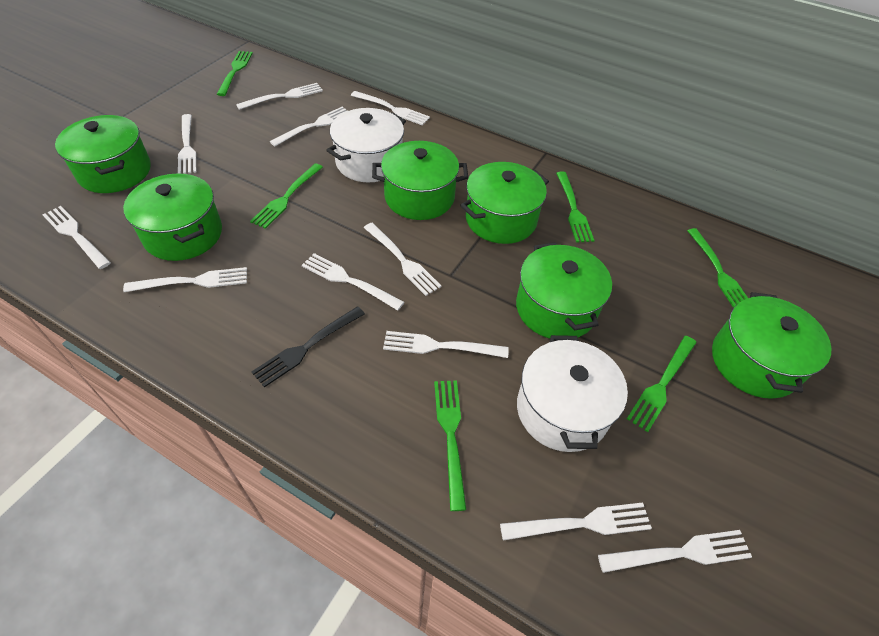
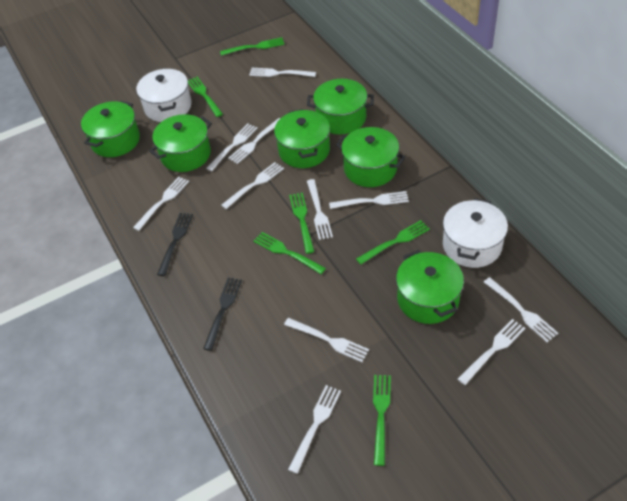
black fork: 1 -> 2

